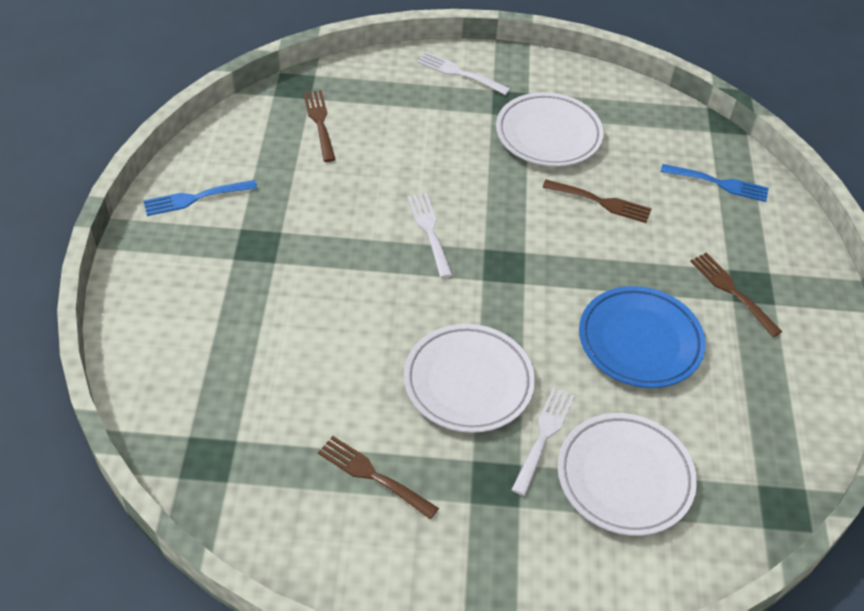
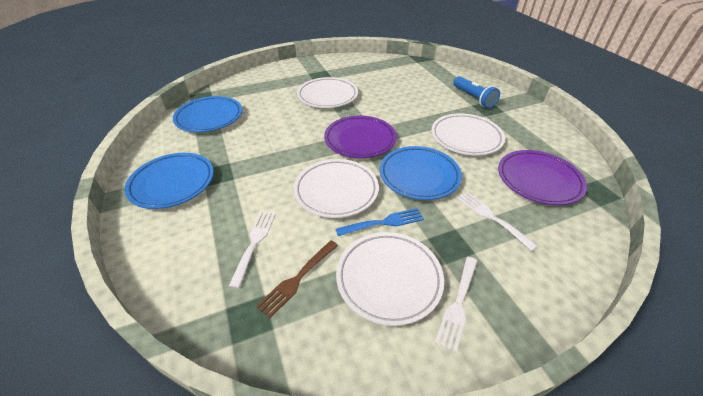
blue flashlight: 0 -> 1
blue fork: 2 -> 1
blue plate: 1 -> 3
brown fork: 4 -> 1
purple plate: 0 -> 2
white plate: 3 -> 4

